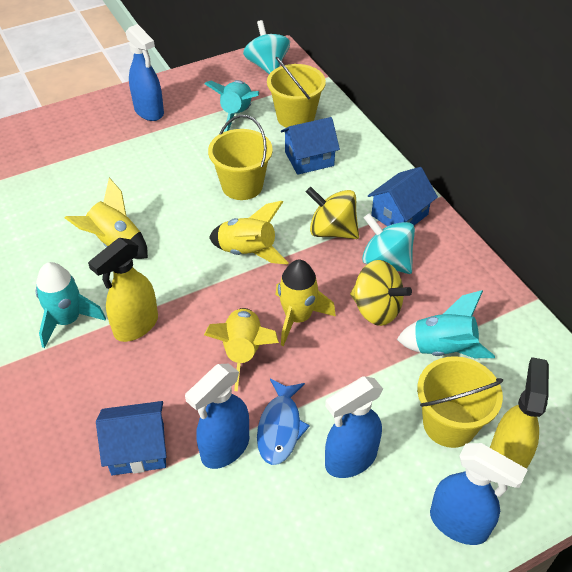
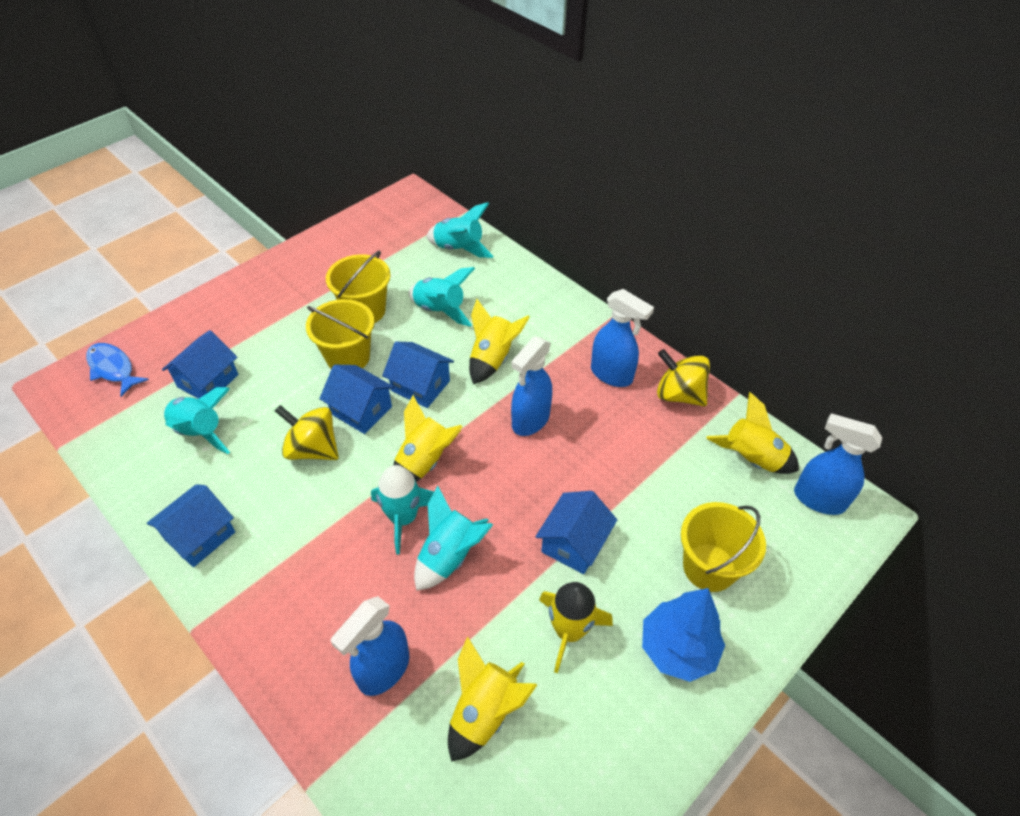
blue house: 3 -> 5
blue tree: 0 -> 1
turquoise rocket: 3 -> 5
turquoise spinning top: 2 -> 0
yellow rocket: 4 -> 5
yellow spray bottle: 2 -> 0

